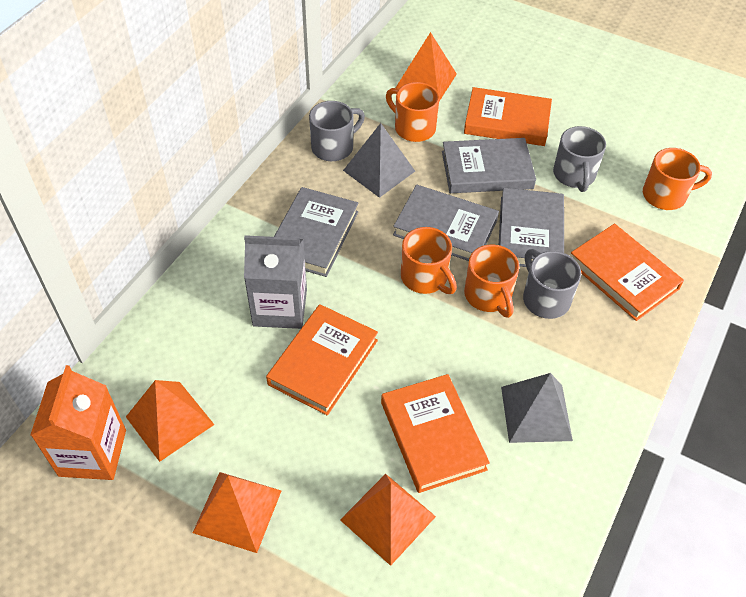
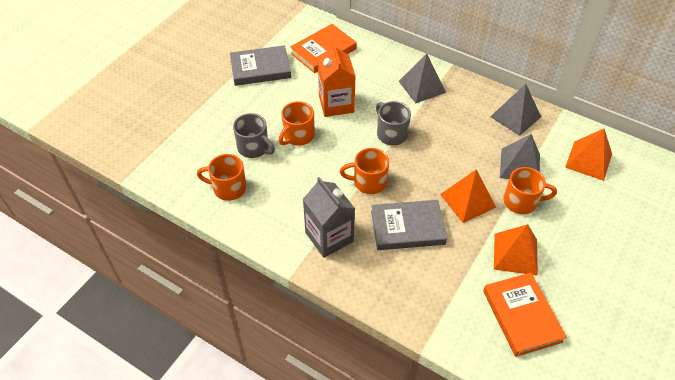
grey book: 4 -> 2
grey mug: 3 -> 2
grey pyramid: 2 -> 3
orange book: 4 -> 2
orange pyramid: 4 -> 3

